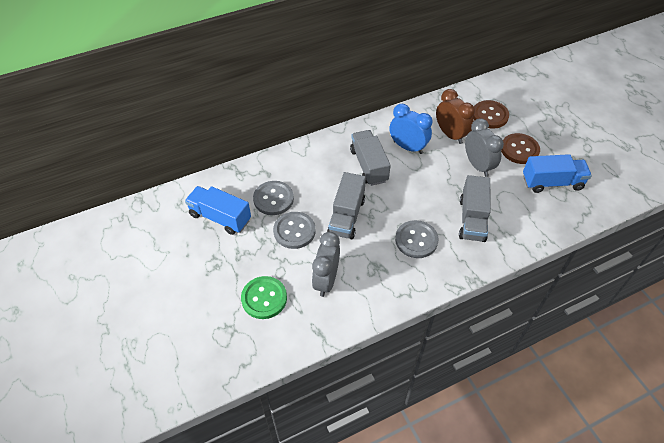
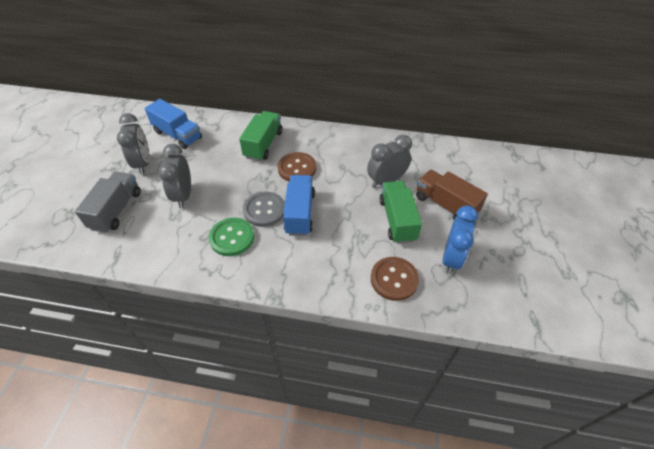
brown clock: 1 -> 0
brown truck: 0 -> 1
green truck: 0 -> 2
grey button: 3 -> 1
grey clock: 2 -> 3
grey truck: 3 -> 1

